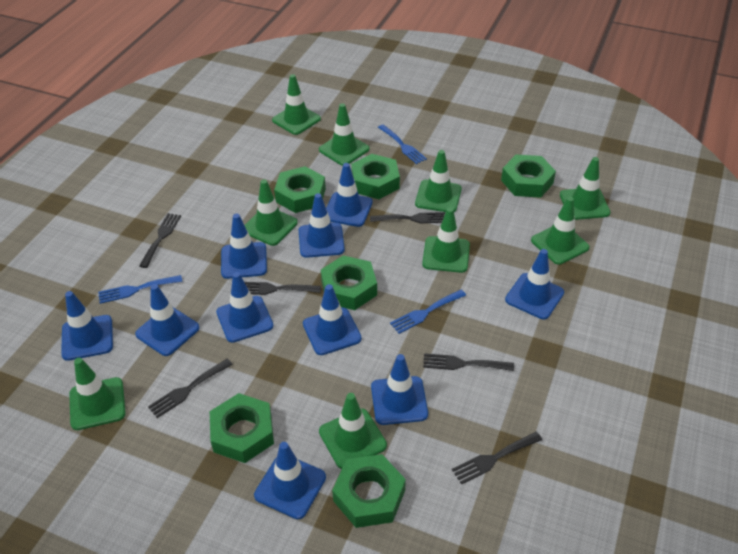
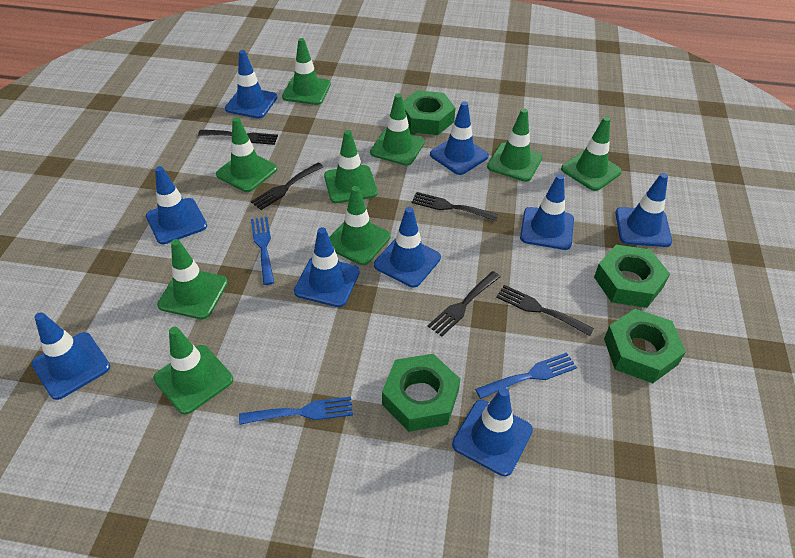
black fork: 6 -> 5
blue traffic cone: 10 -> 9
green nut: 6 -> 4

